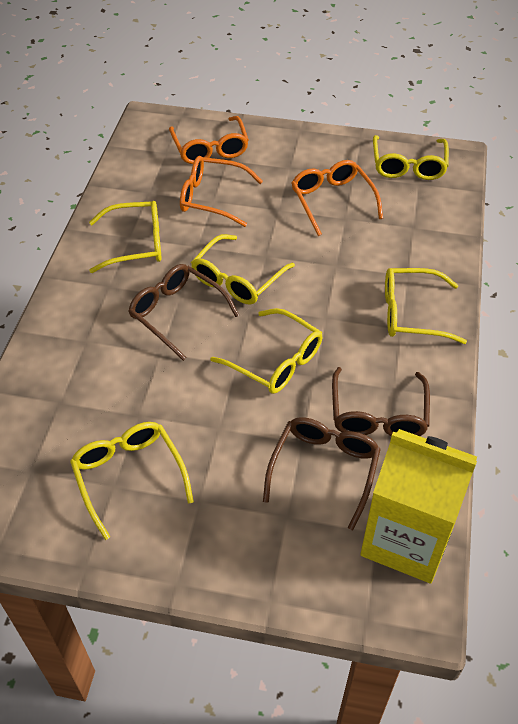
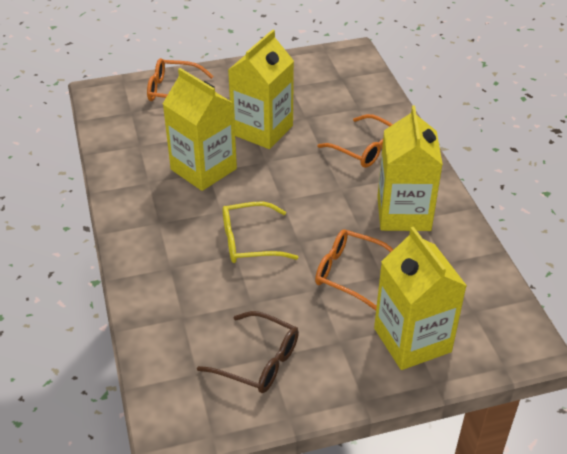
brown glasses: 3 -> 1
yellow carton: 1 -> 4
yellow glasses: 6 -> 1

